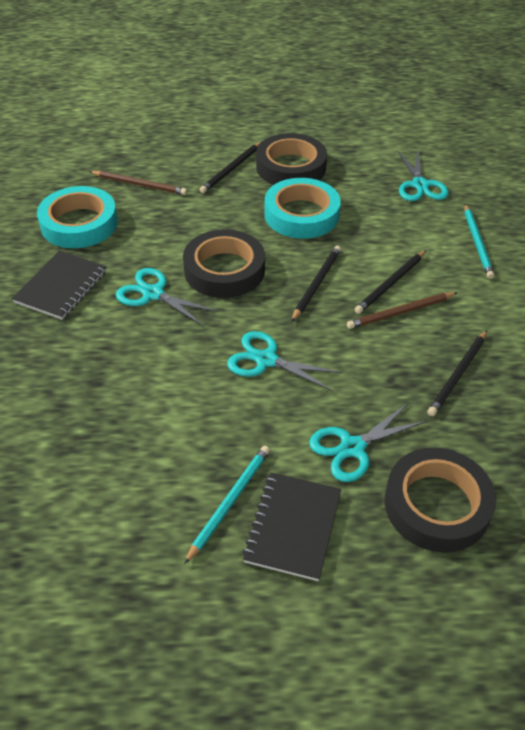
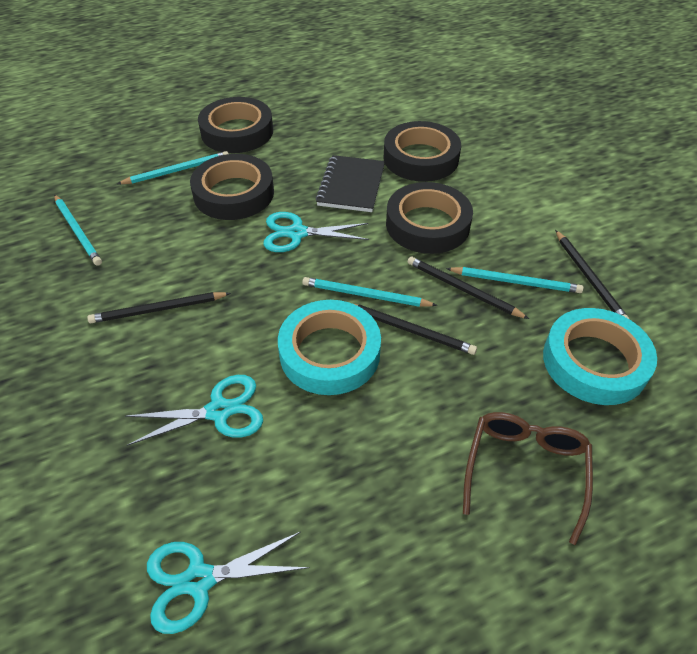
black notebook: 2 -> 1
black tape: 3 -> 4
brown glasses: 0 -> 1
brown pencil: 2 -> 0
turquoise pencil: 2 -> 4
turquoise scissors: 4 -> 3

